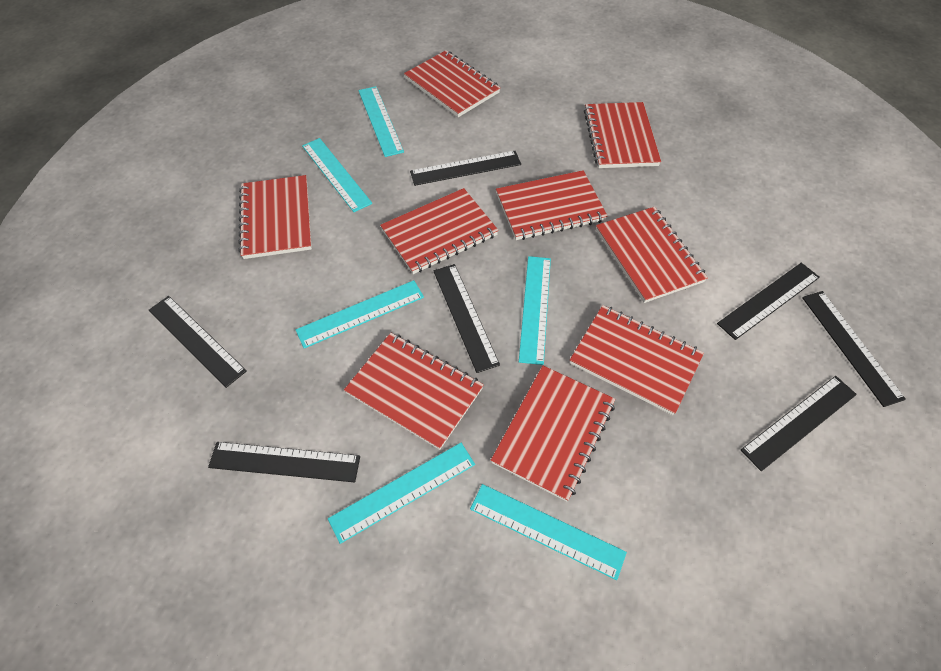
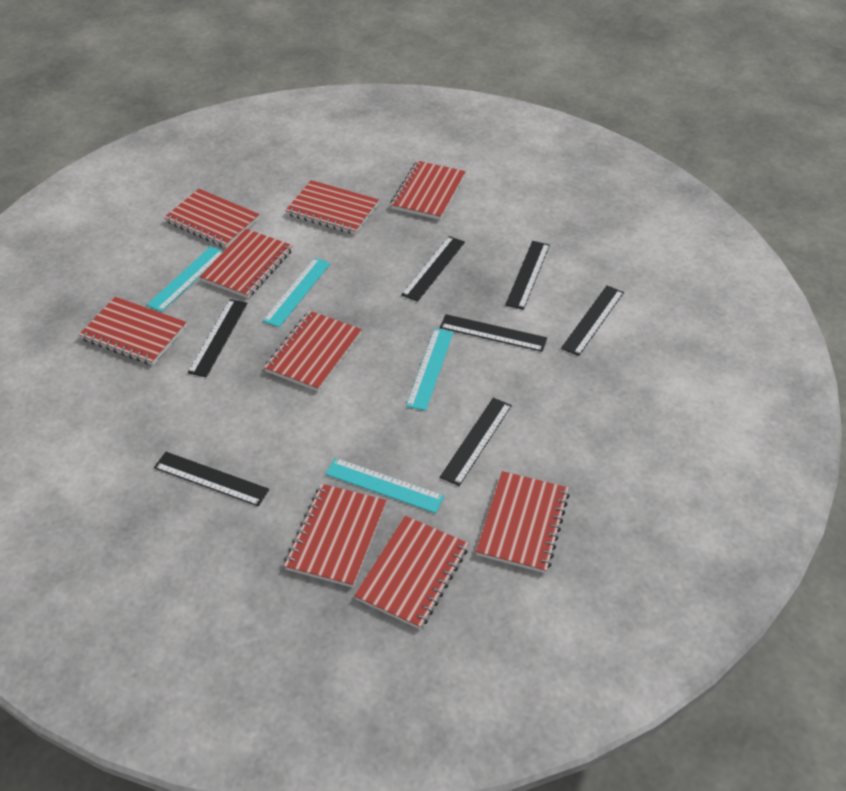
turquoise ruler: 6 -> 4

